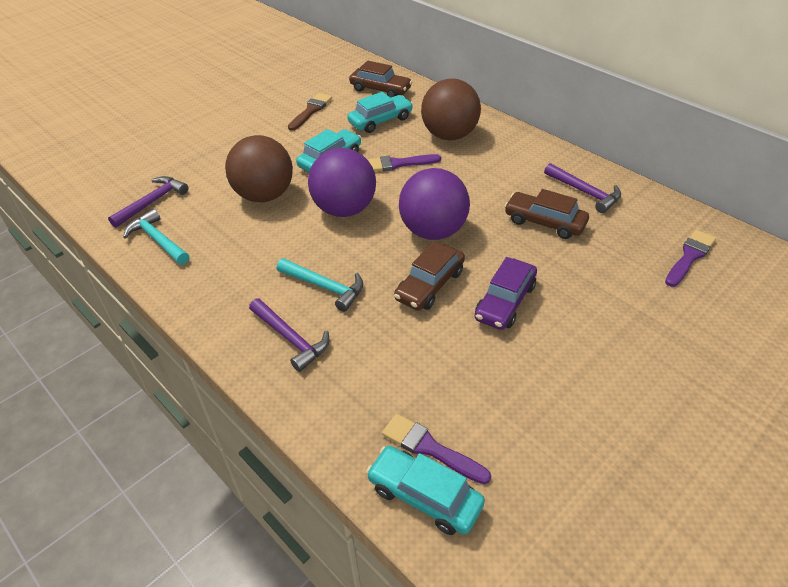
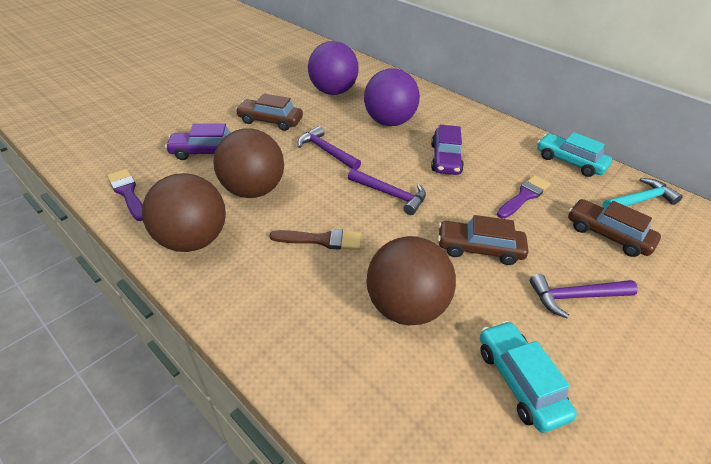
brown ball: 2 -> 3
purple brush: 3 -> 2
purple car: 1 -> 2
turquoise car: 3 -> 2
turquoise hammer: 2 -> 1

